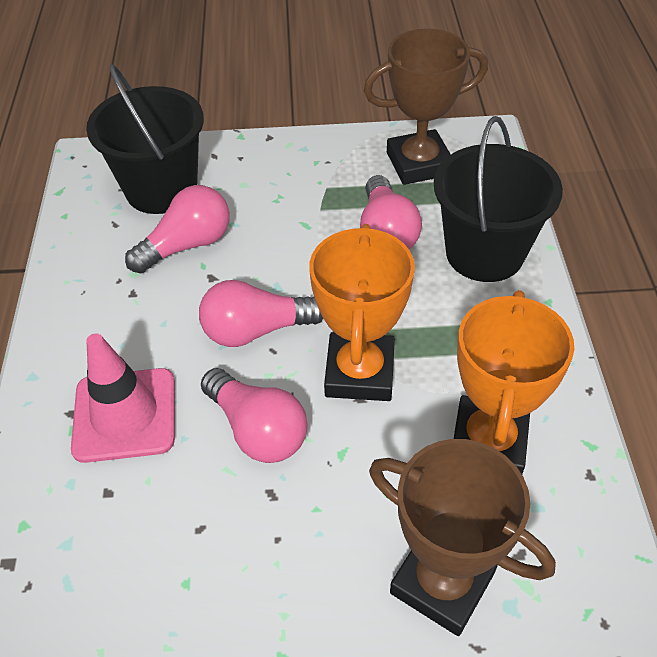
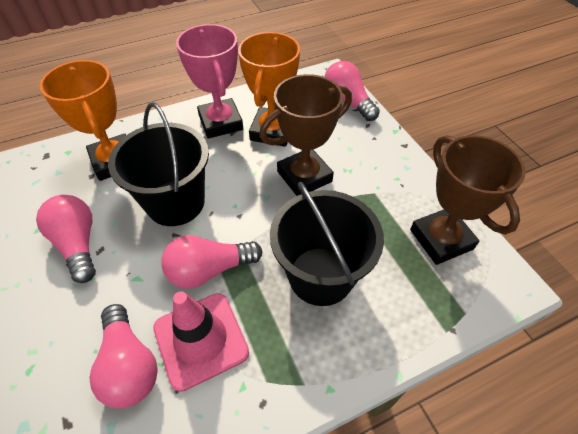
pink trophy: 0 -> 1

